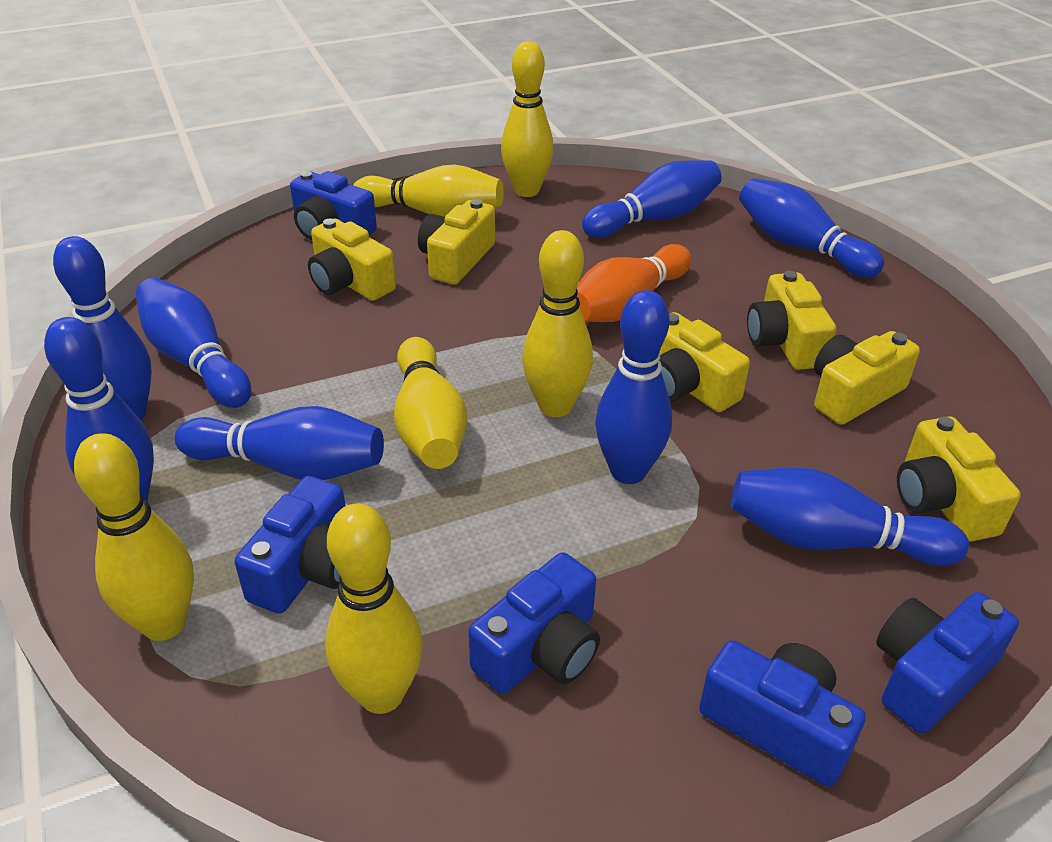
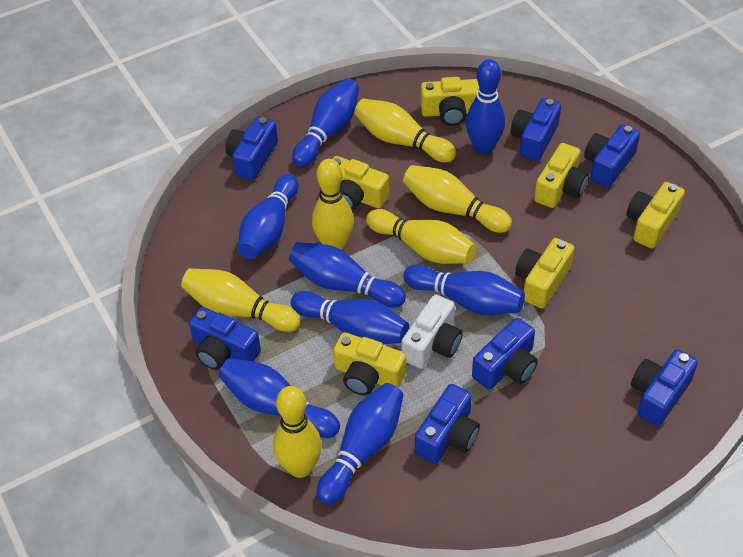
blue camera: 5 -> 7
orange bowling pin: 1 -> 0
white camera: 0 -> 1

